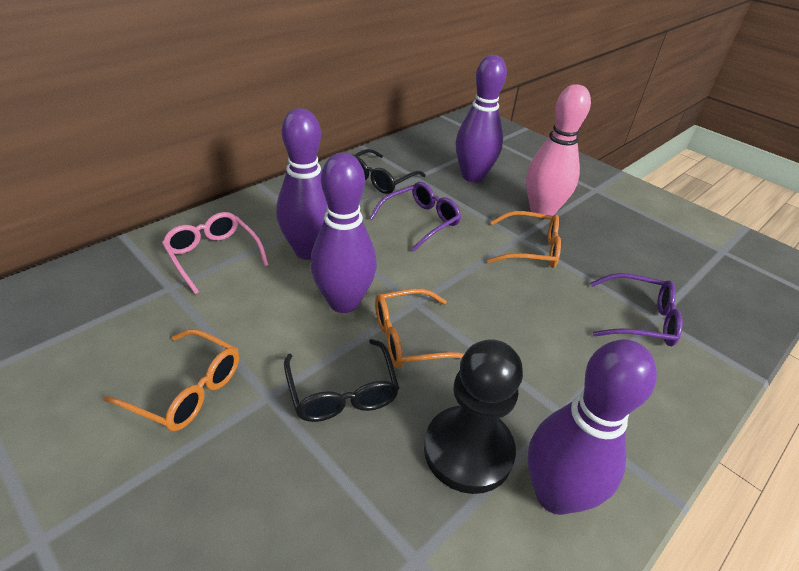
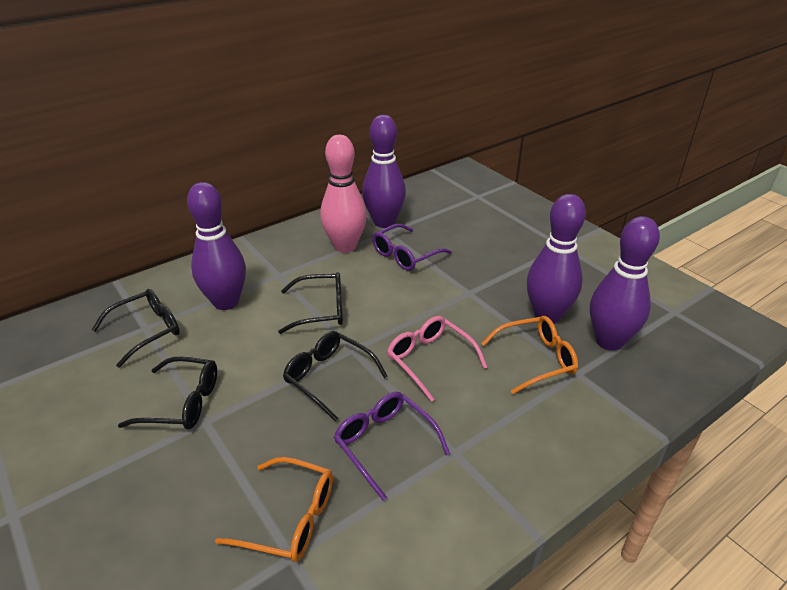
black glasses: 2 -> 4
black pawn: 1 -> 0
orange glasses: 3 -> 2

